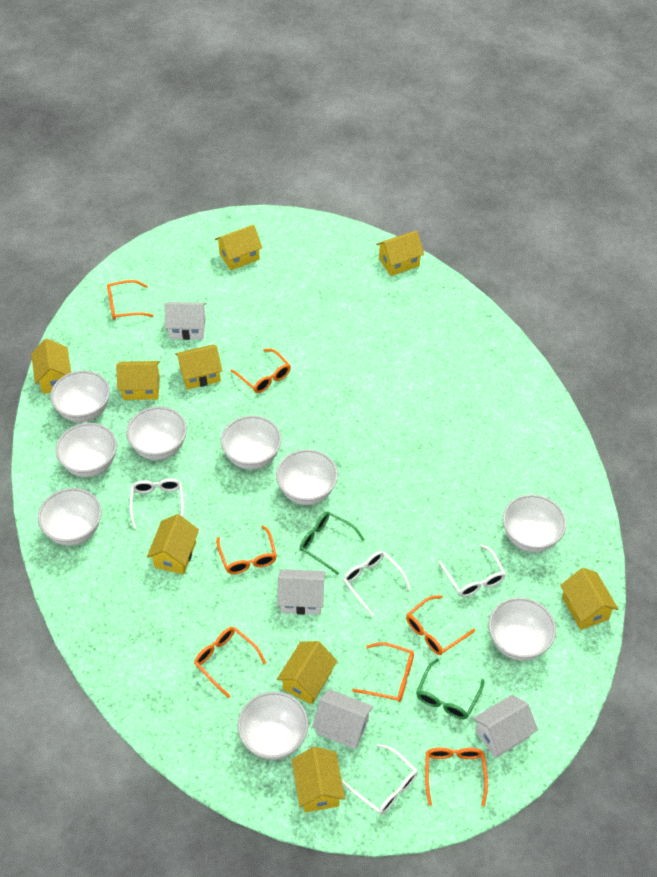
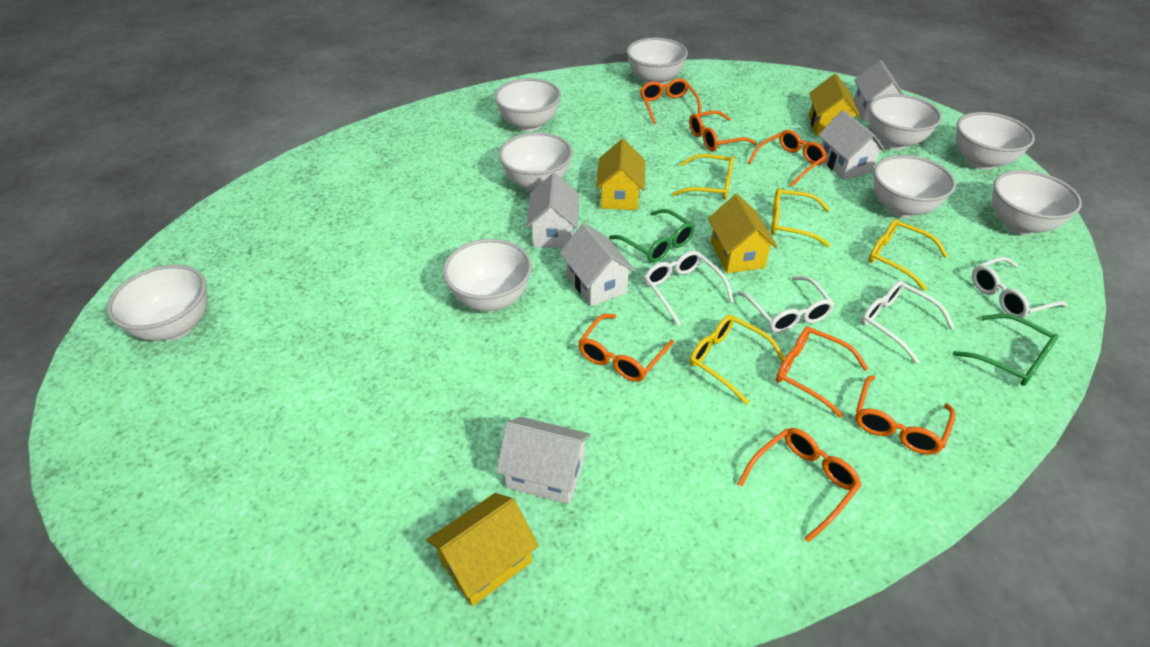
white house: 4 -> 5
yellow glasses: 0 -> 4
yellow house: 9 -> 4

